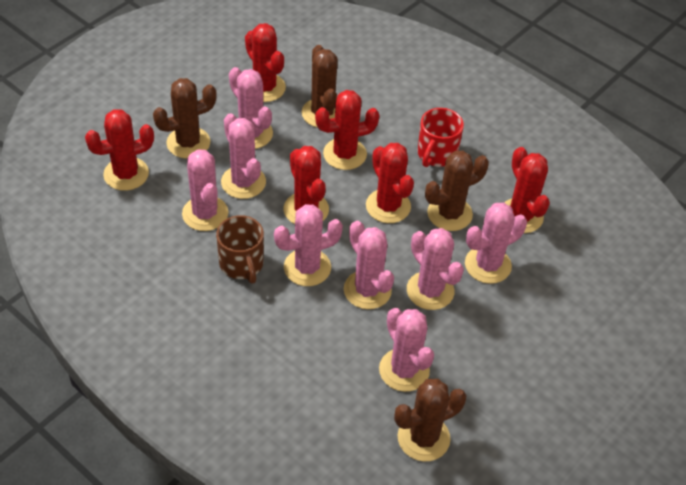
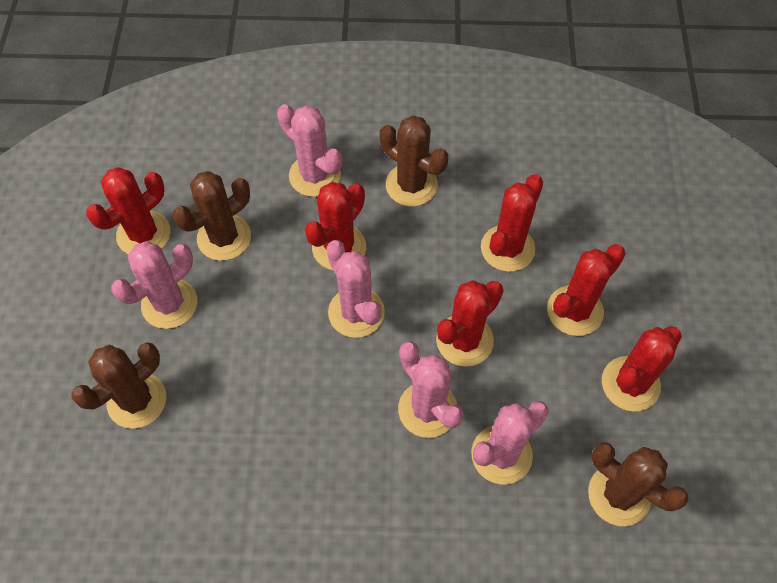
brown mug: 1 -> 0
pink cactus: 8 -> 5
red mug: 1 -> 0

